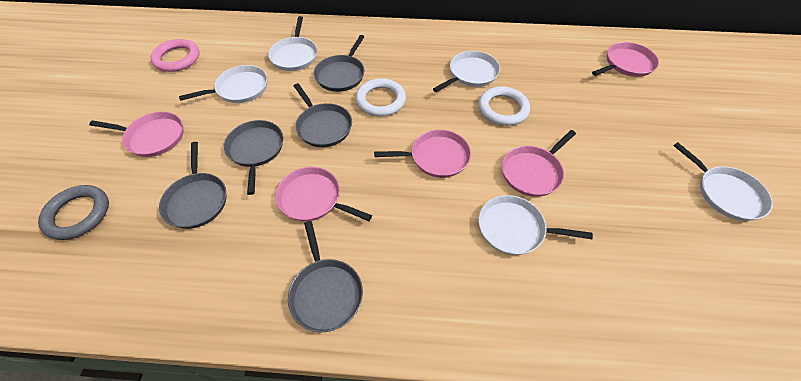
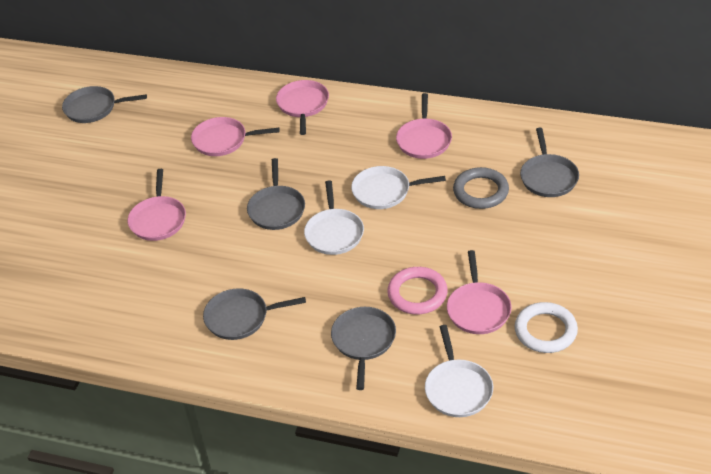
white pan: 5 -> 3
white ring: 2 -> 1

